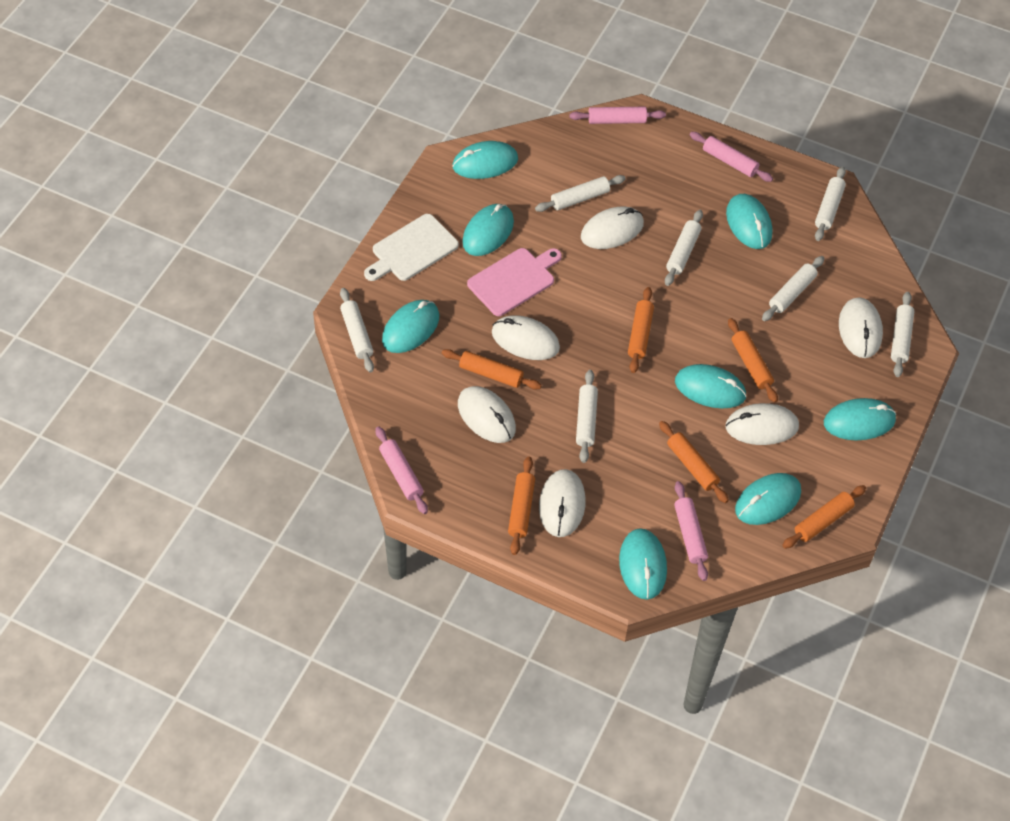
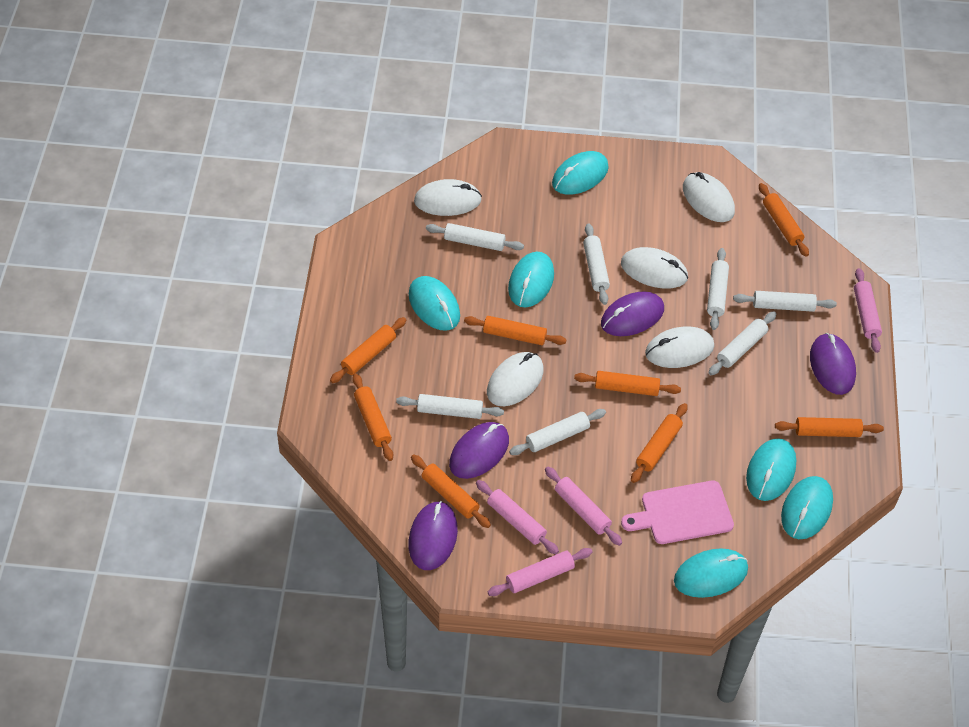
orange rolling pin: 6 -> 8
purple mouse: 0 -> 4
turquoise mouse: 8 -> 6
white cutting board: 1 -> 0
white mouse: 6 -> 5

